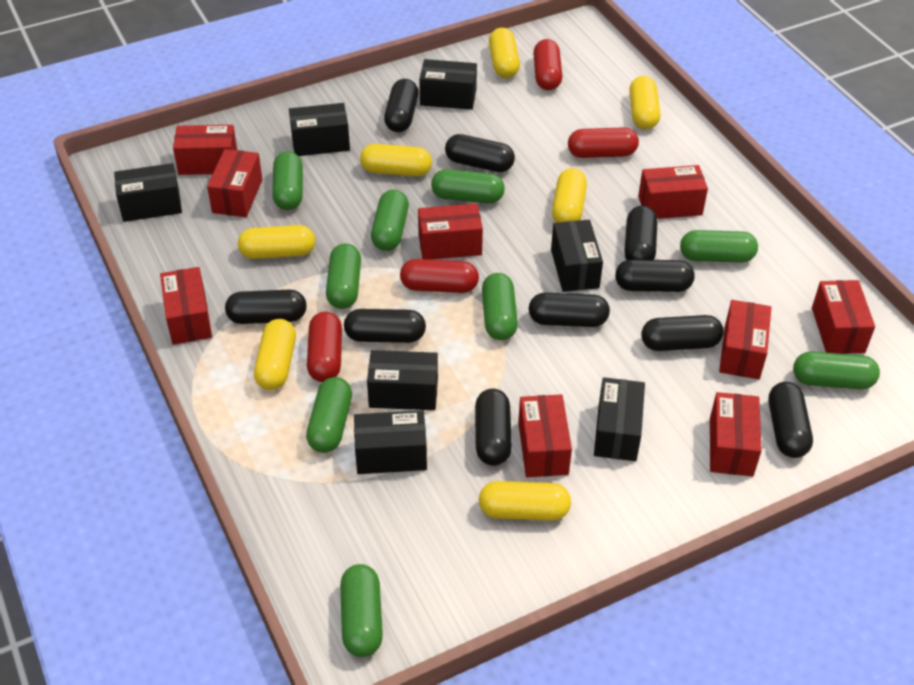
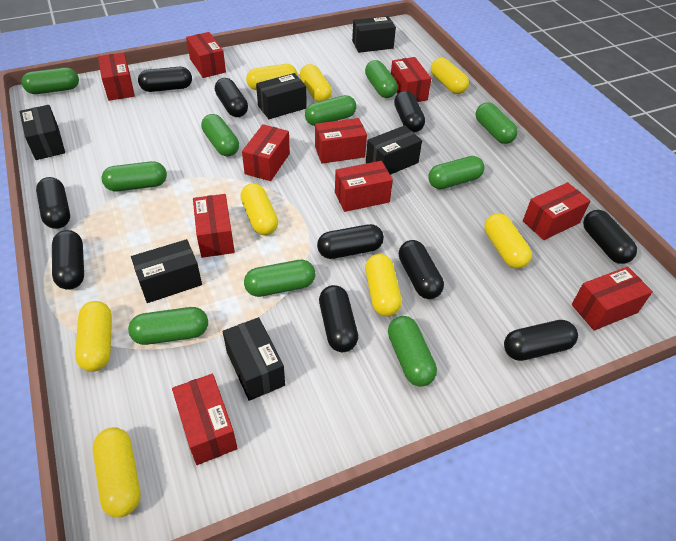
black box: 7 -> 6
green capsule: 9 -> 10
red box: 9 -> 10
red capsule: 4 -> 0
yellow capsule: 7 -> 8

